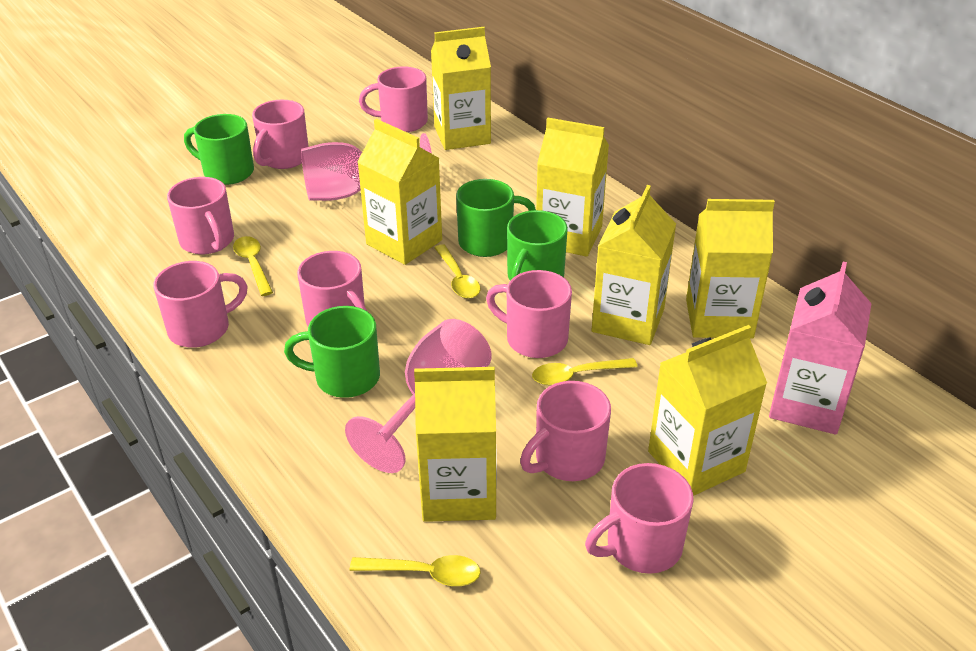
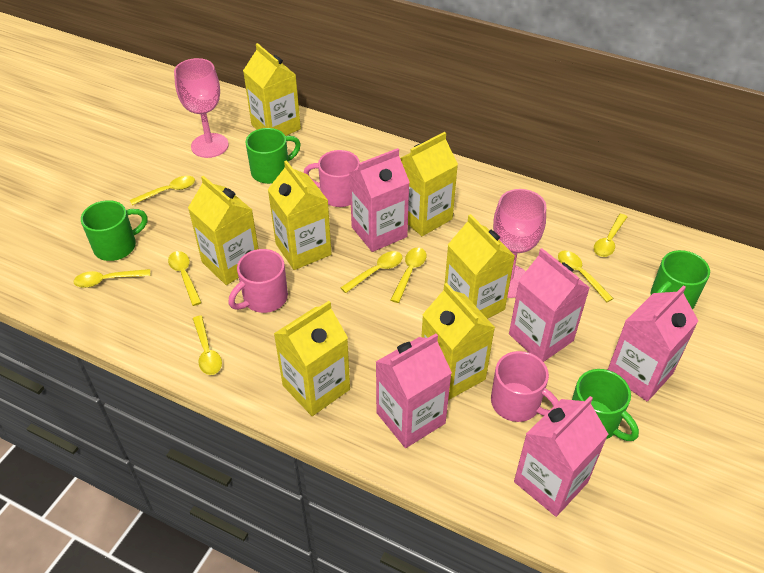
pink carton: 1 -> 5
pink mug: 8 -> 3
yellow spoon: 4 -> 8

